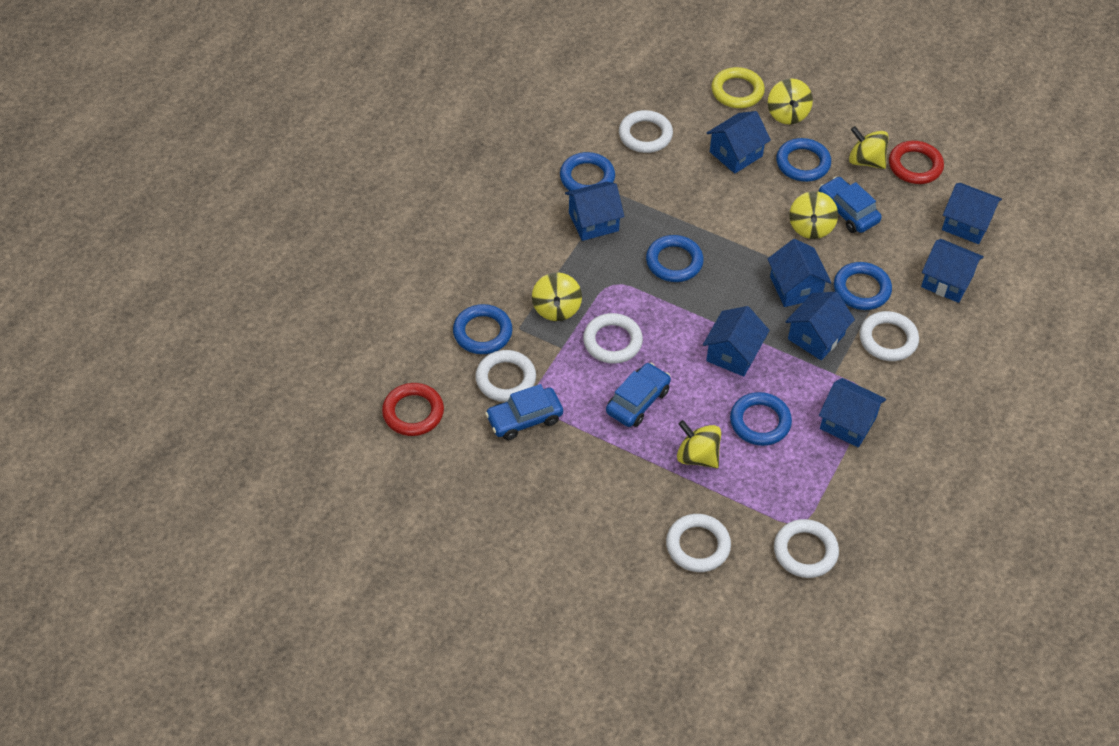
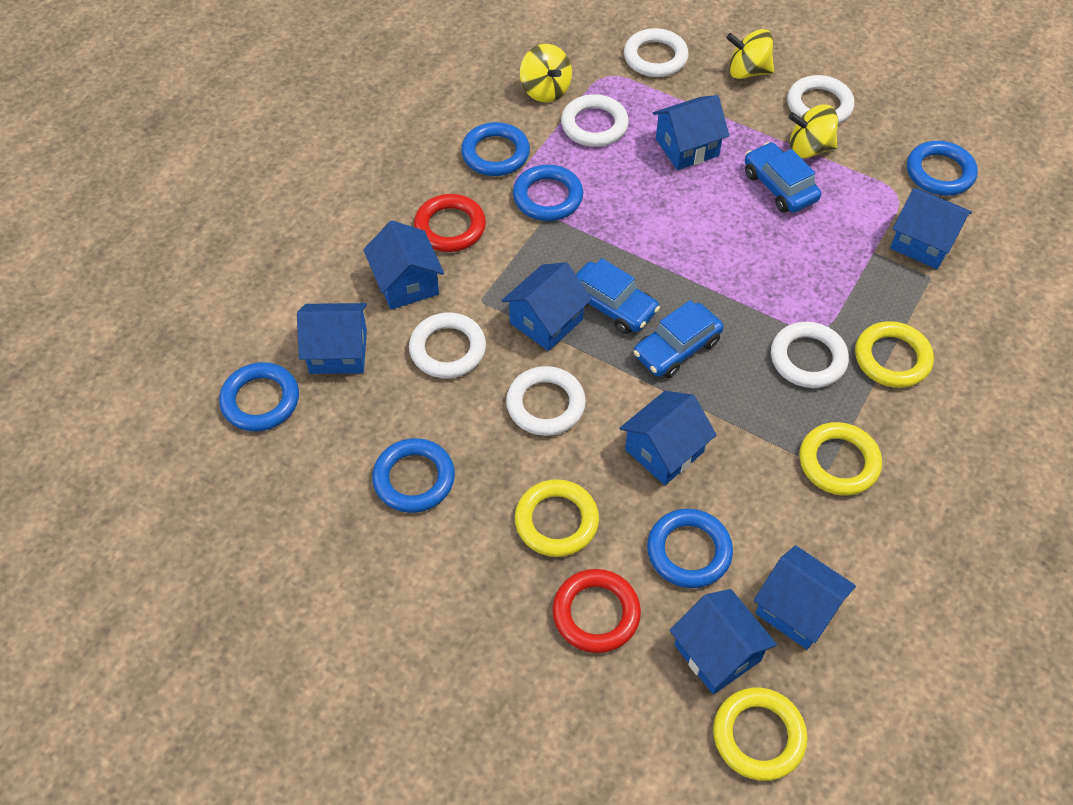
yellow ring: 1 -> 4
yellow spinning top: 5 -> 3

